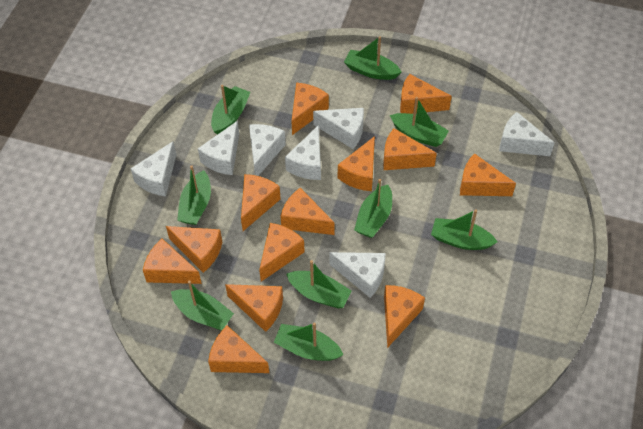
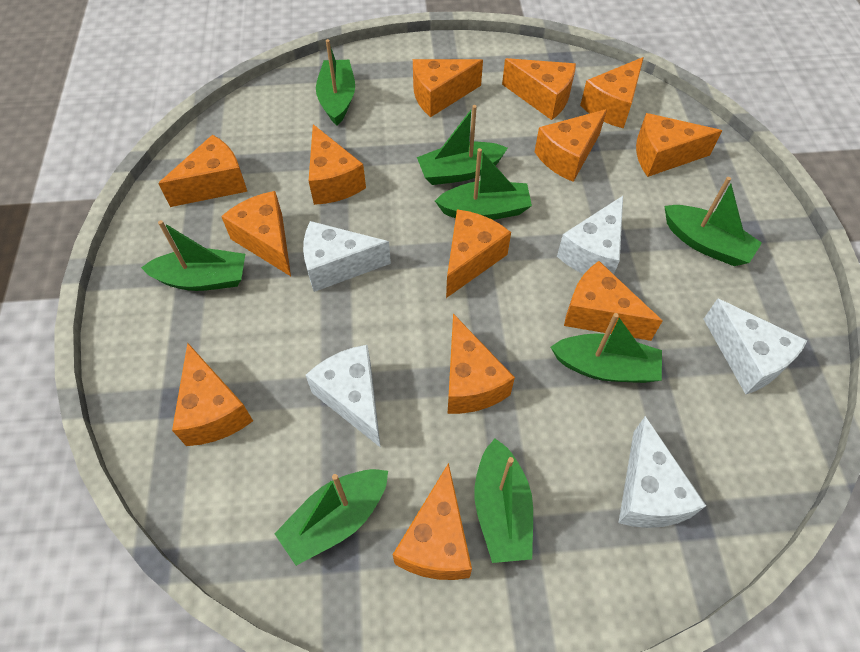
green boat: 9 -> 8
white cheese: 7 -> 5

